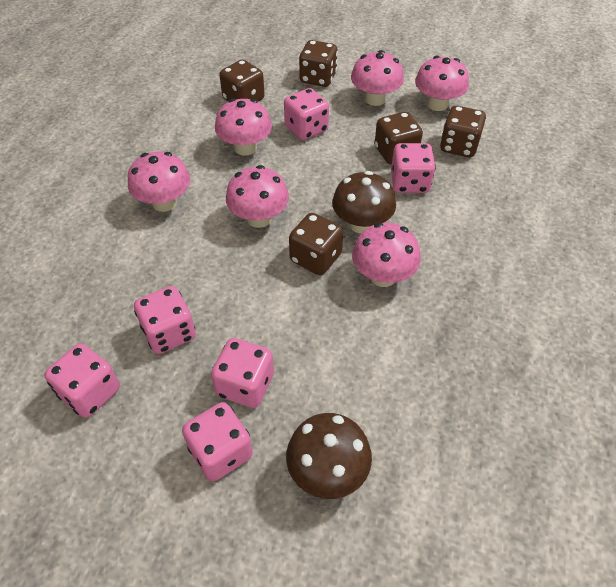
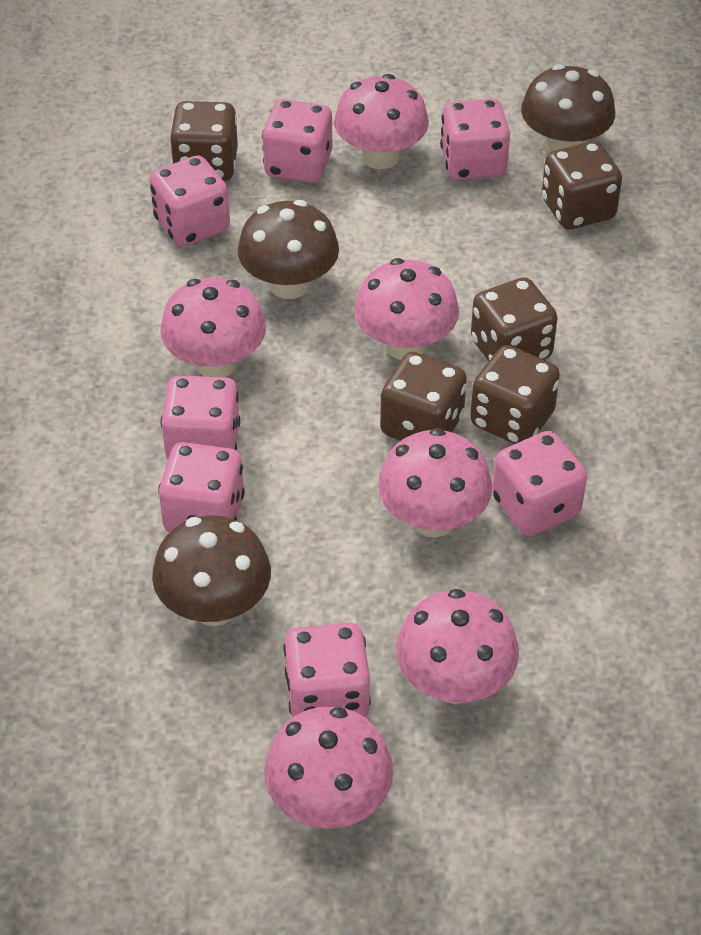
brown mushroom: 2 -> 3
pink dice: 6 -> 7

